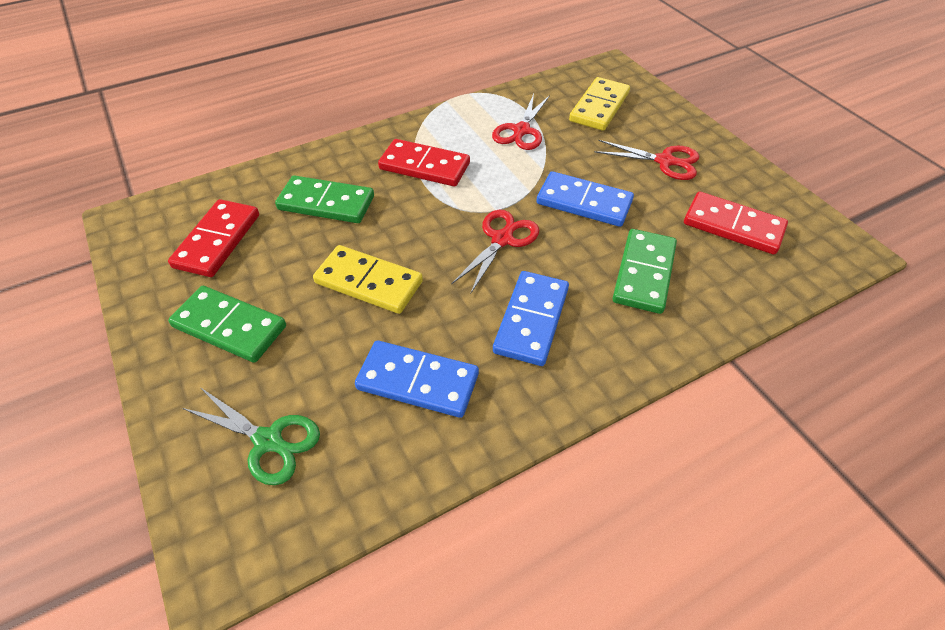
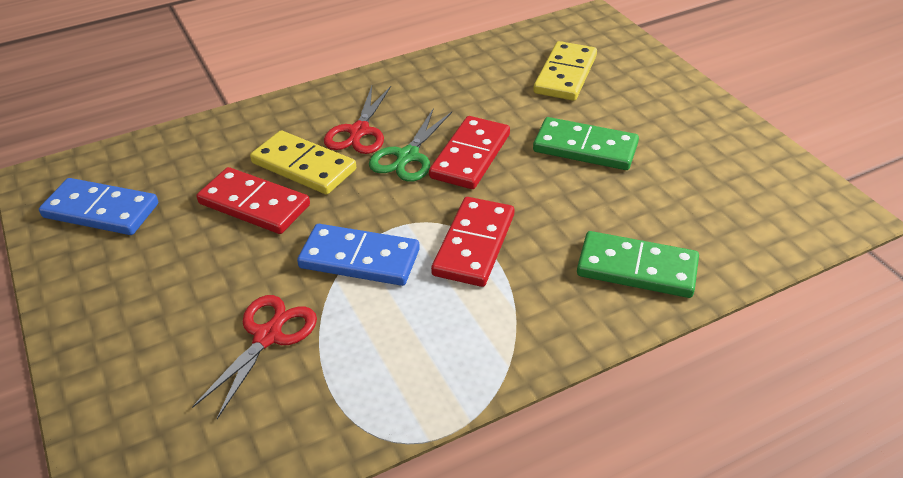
blue domino: 3 -> 2
green domino: 3 -> 2
red scissors: 3 -> 2

